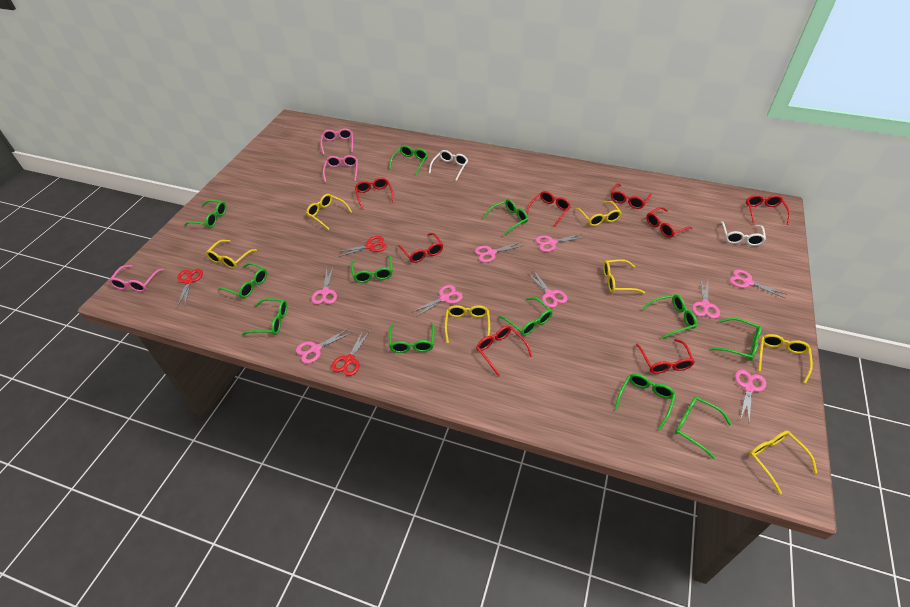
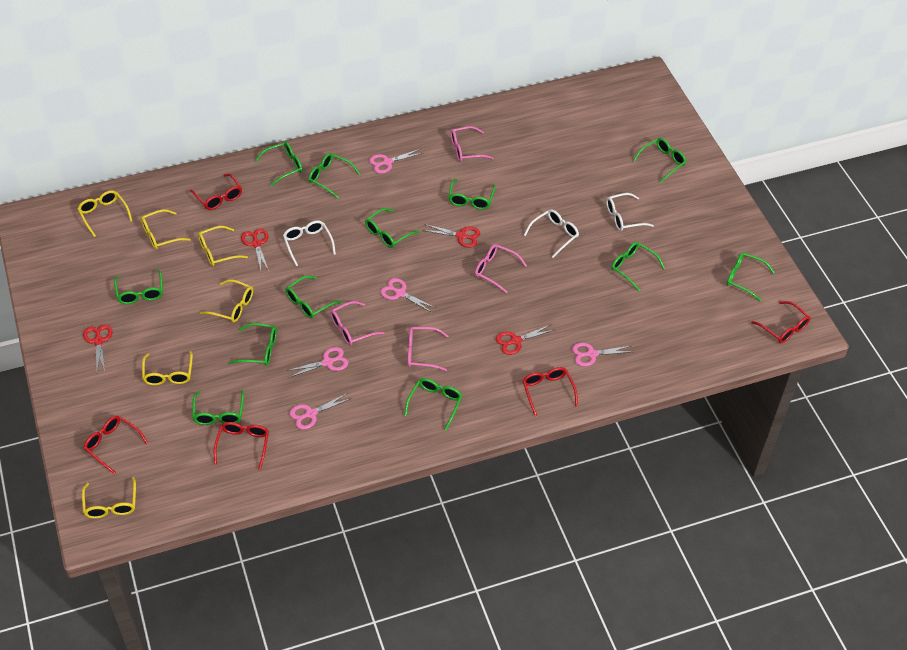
pink glasses: 3 -> 4
pink scissors: 9 -> 5
red glasses: 8 -> 5
red scissors: 3 -> 4
white glasses: 2 -> 3
yellow glasses: 7 -> 6

